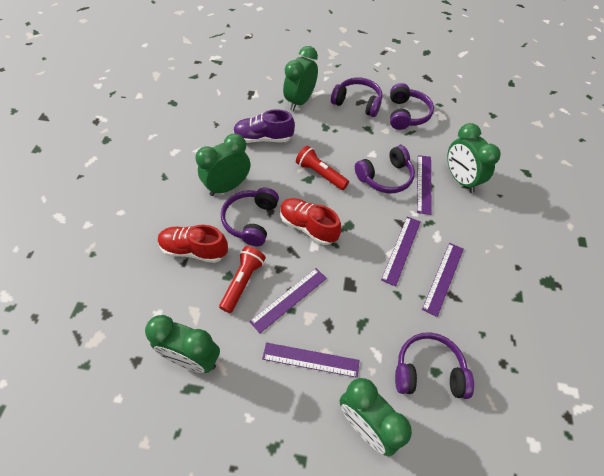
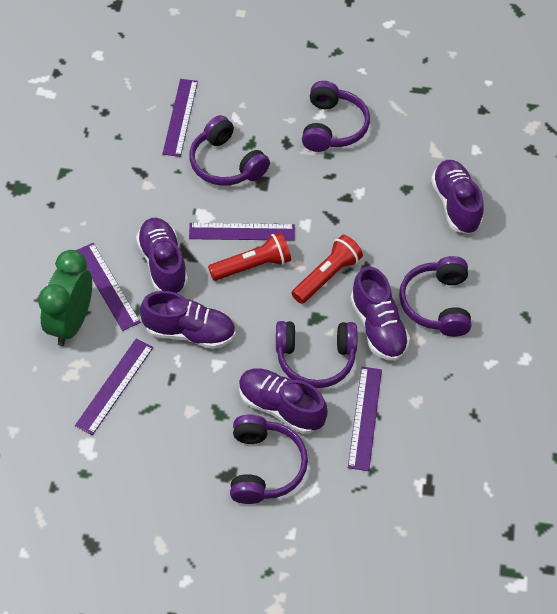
green clock: 5 -> 1
purple shoe: 1 -> 5
red shoe: 2 -> 0

